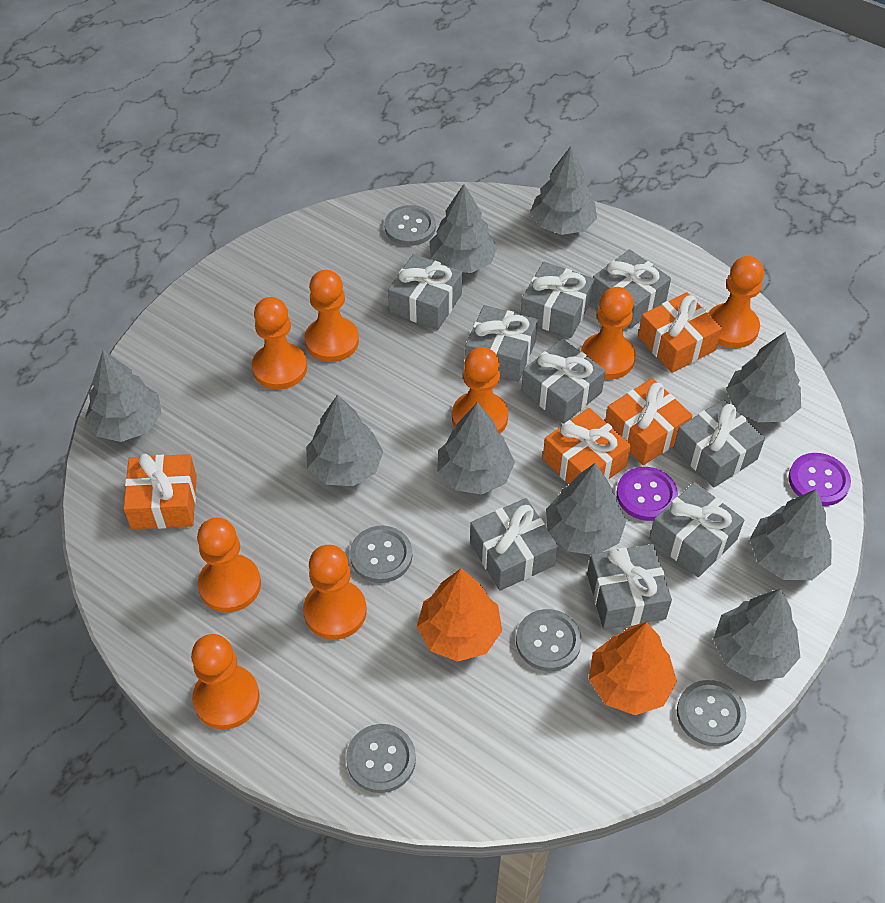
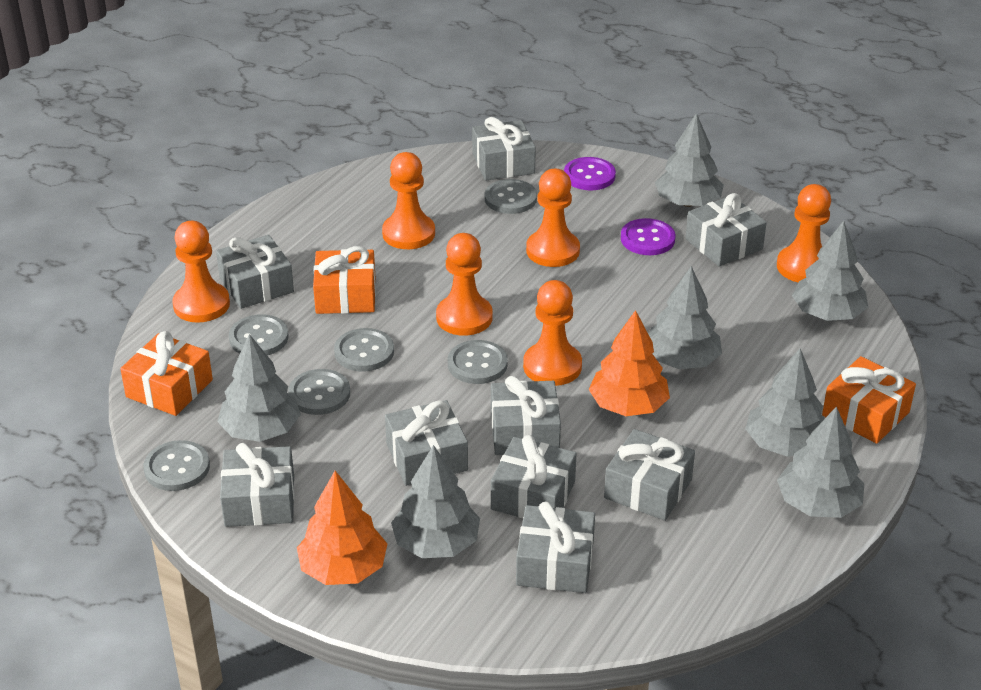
grey button: 5 -> 6
grey tree: 9 -> 7
orange gift: 4 -> 3
orange pawn: 8 -> 6

